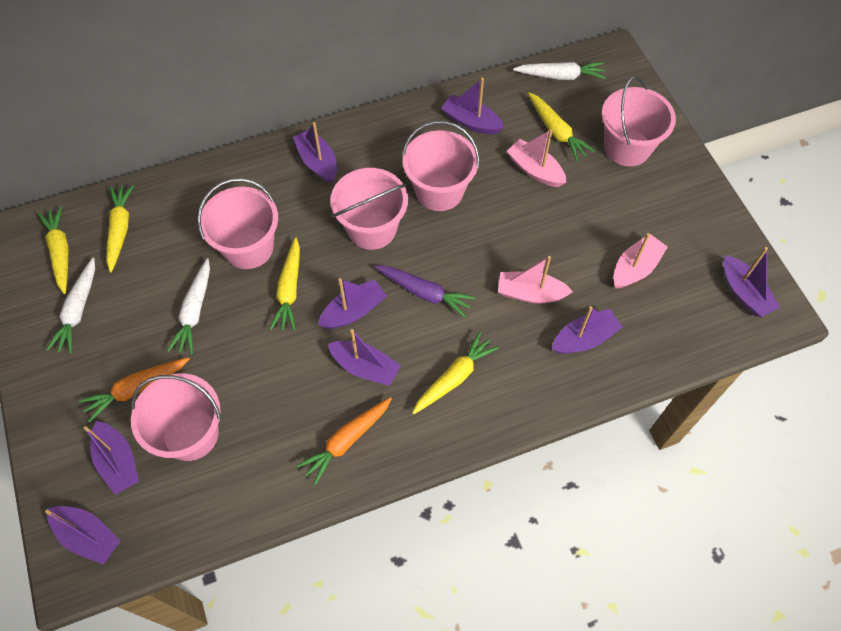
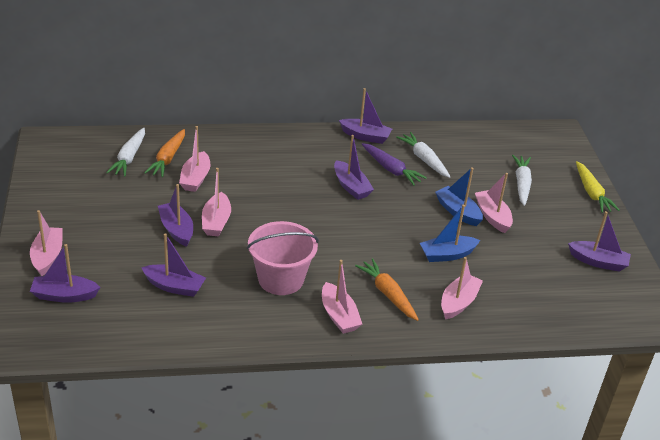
blue boat: 0 -> 2
pink boat: 3 -> 6
pink bucket: 5 -> 1
purple boat: 8 -> 6
yellow carrot: 5 -> 1

